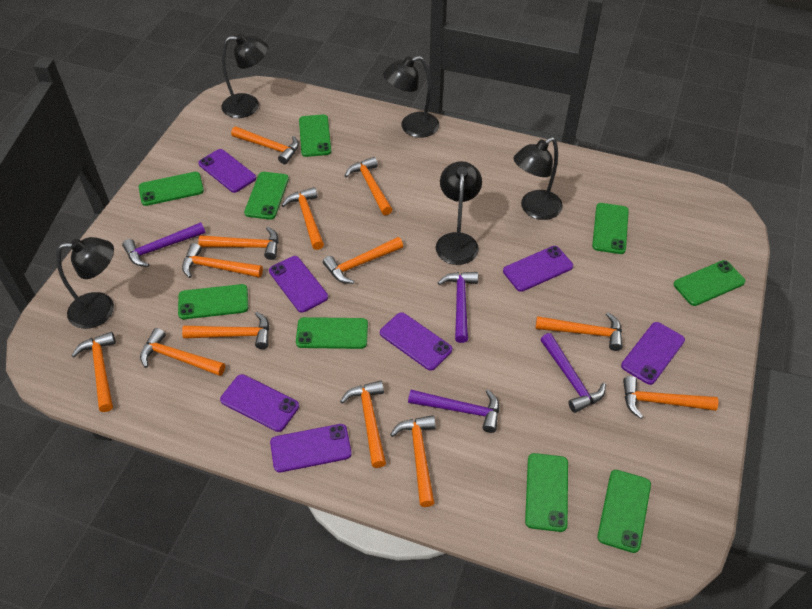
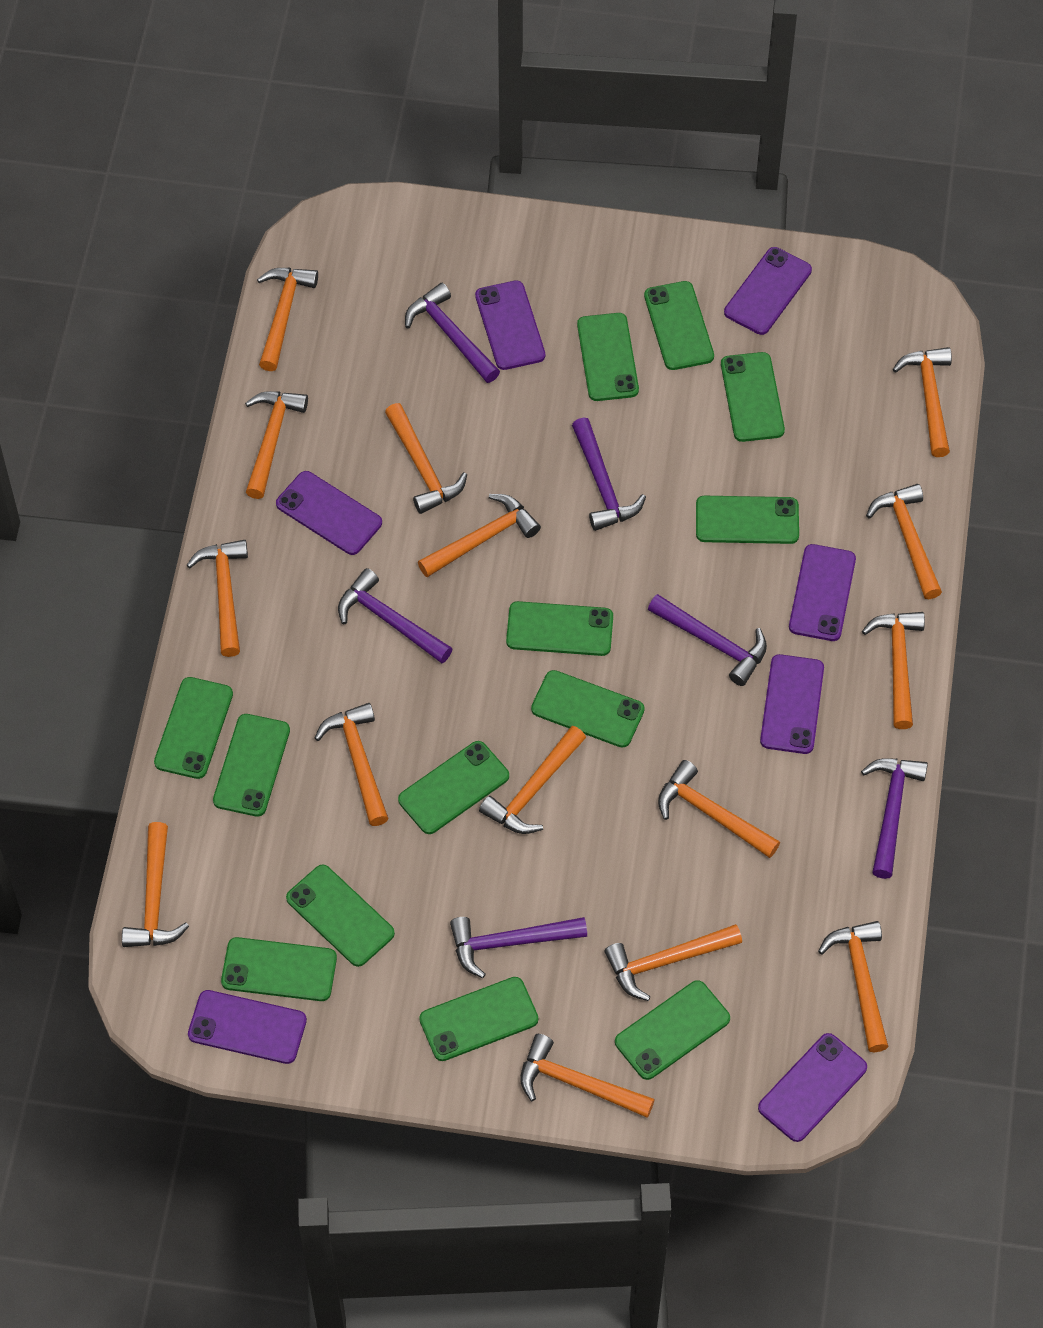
black lamp: 5 -> 0
green phone: 9 -> 13
orange hammer: 13 -> 15
purple hammer: 4 -> 6

